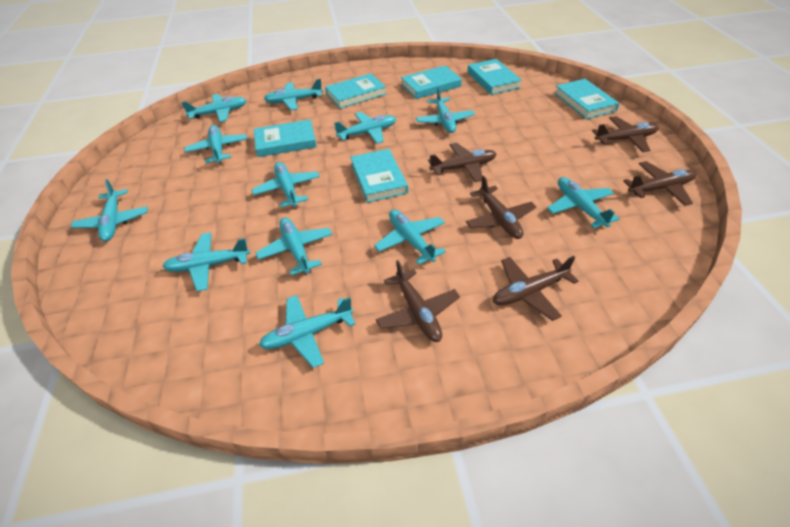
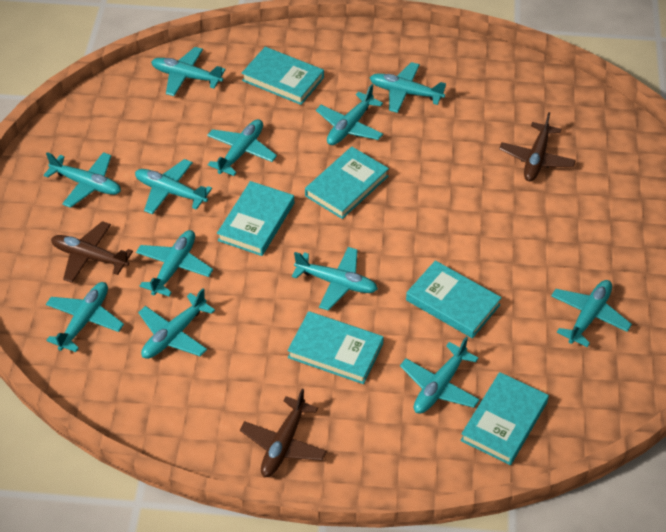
brown plane: 6 -> 3

